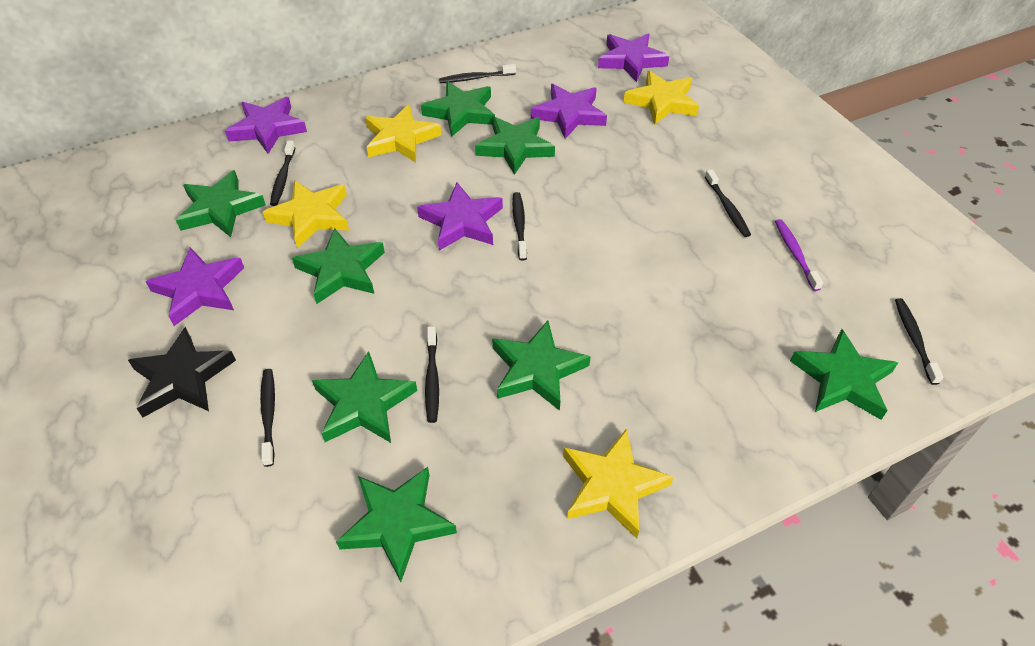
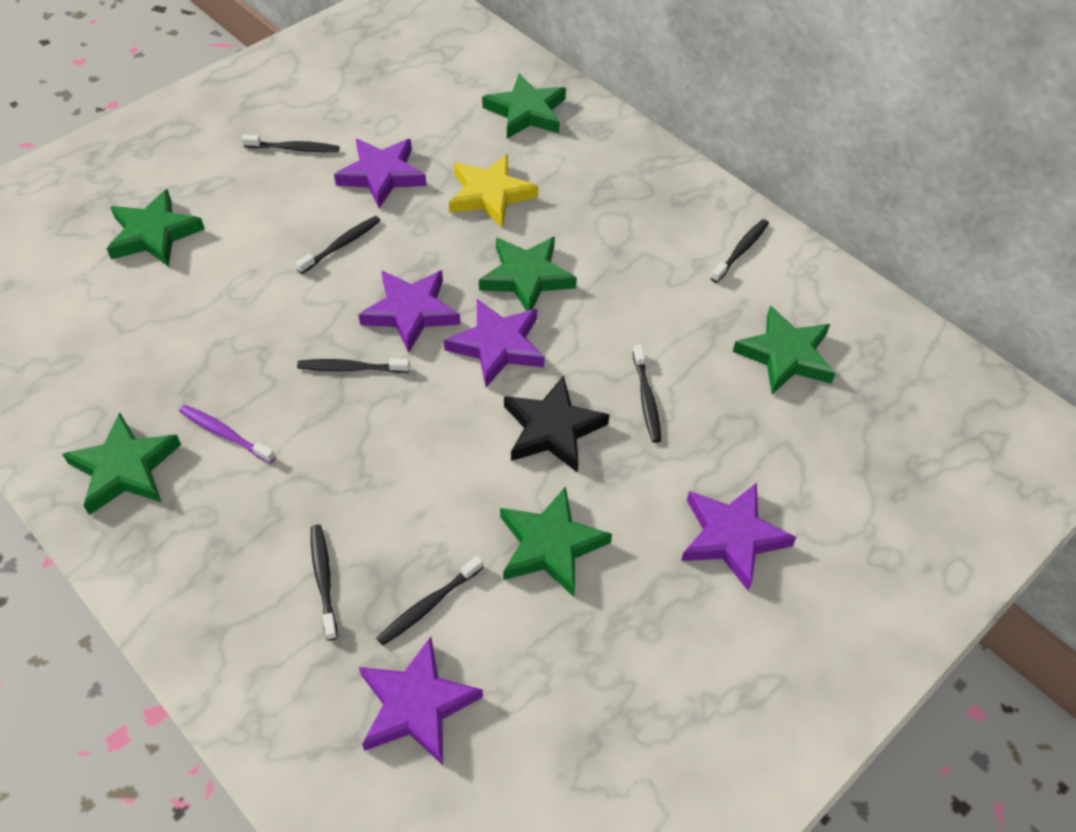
green star: 8 -> 6
yellow star: 4 -> 1

